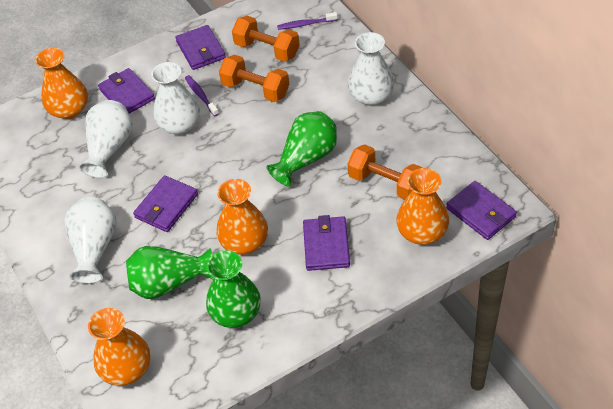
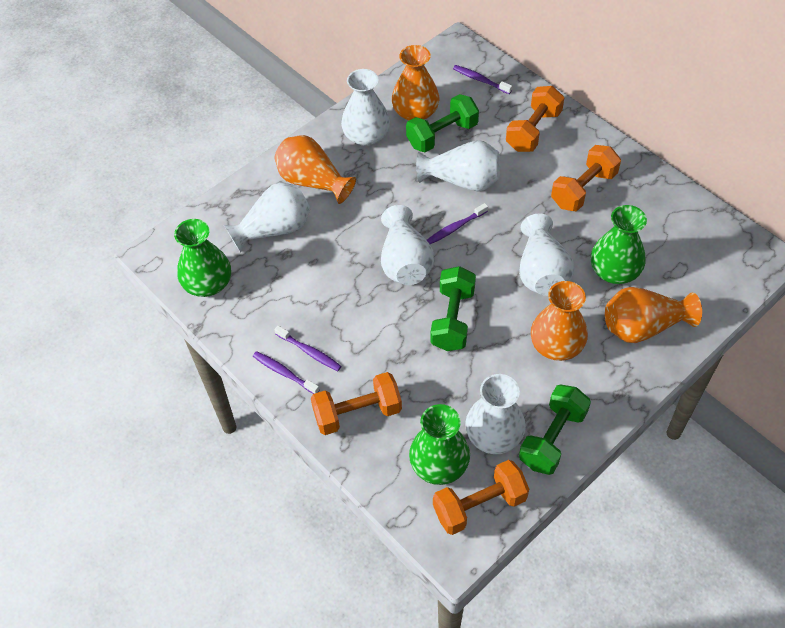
green dumbbell: 0 -> 3
orange dumbbell: 3 -> 4
purple toothbrush: 2 -> 4
purple wallet: 5 -> 0
white vase: 4 -> 6

